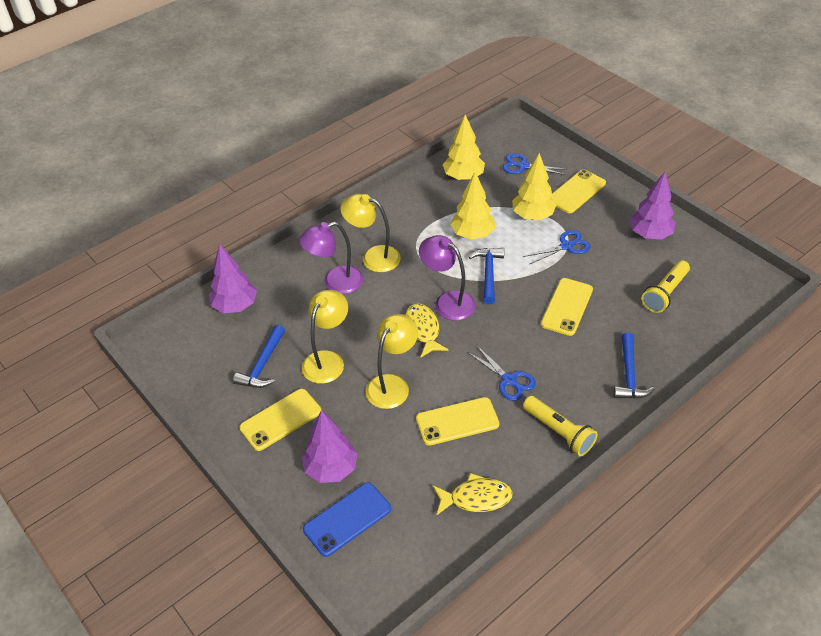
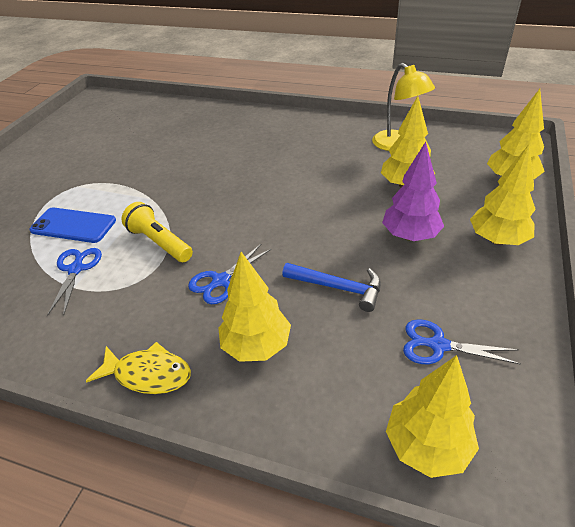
blue hammer: 3 -> 1
purple lamp: 2 -> 0
purple tree: 3 -> 1
yellow fish: 2 -> 1
yellow flashlight: 2 -> 1
yellow lamp: 3 -> 1
yellow phone: 4 -> 0
yellow tree: 3 -> 5

